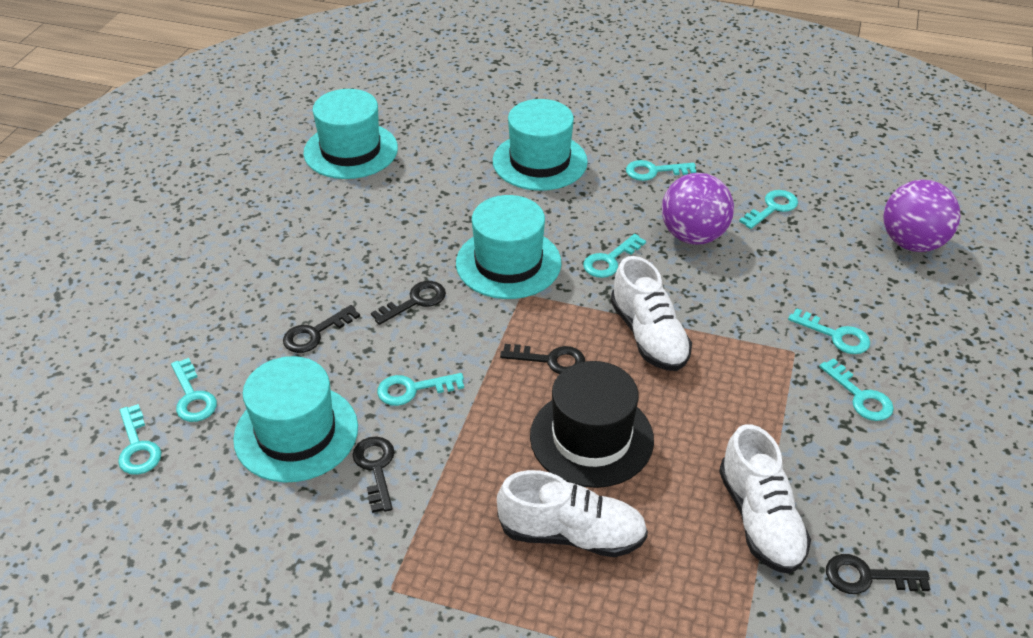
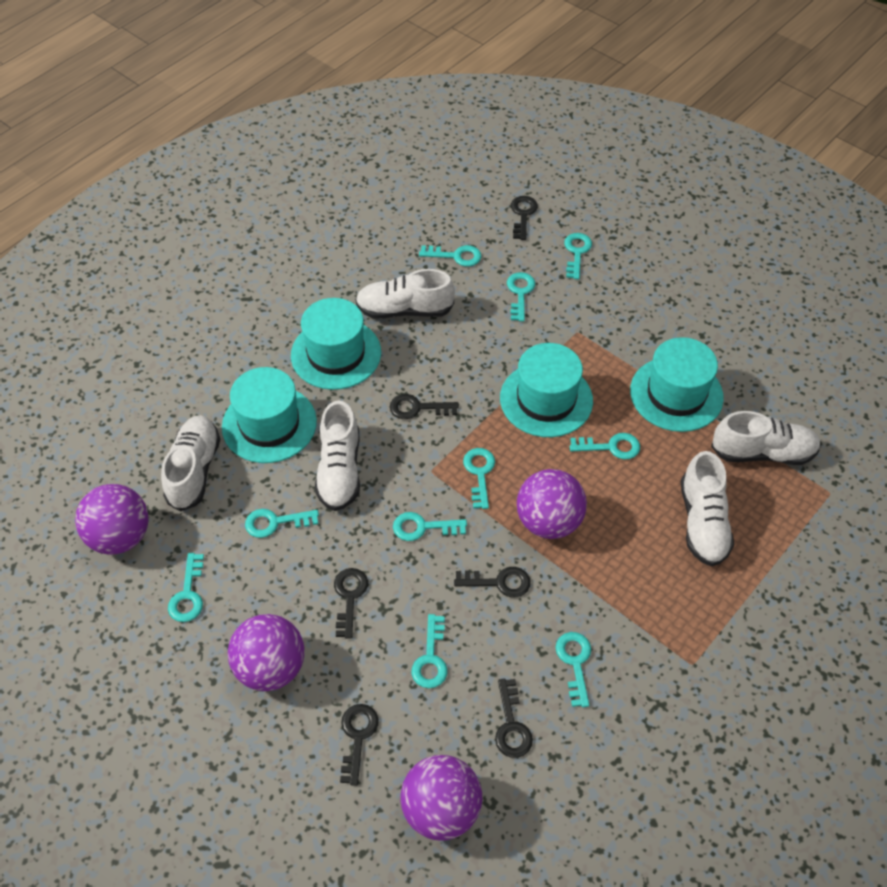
black hat: 1 -> 0
black key: 5 -> 6
purple ball: 2 -> 4
turquoise key: 8 -> 10
white shoe: 3 -> 5

